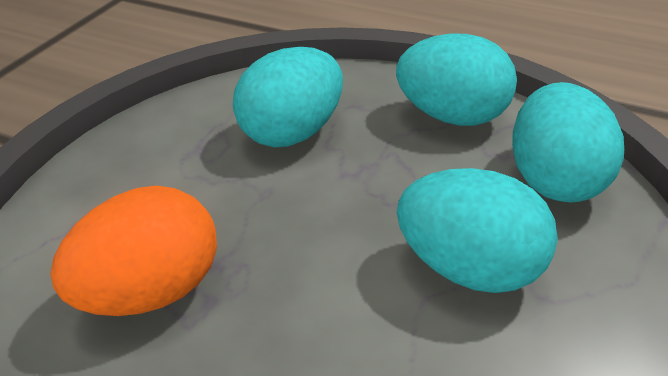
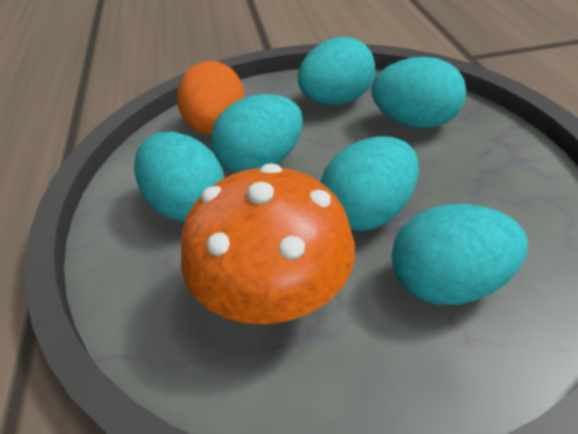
orange mushroom: 0 -> 1
turquoise egg: 4 -> 6

